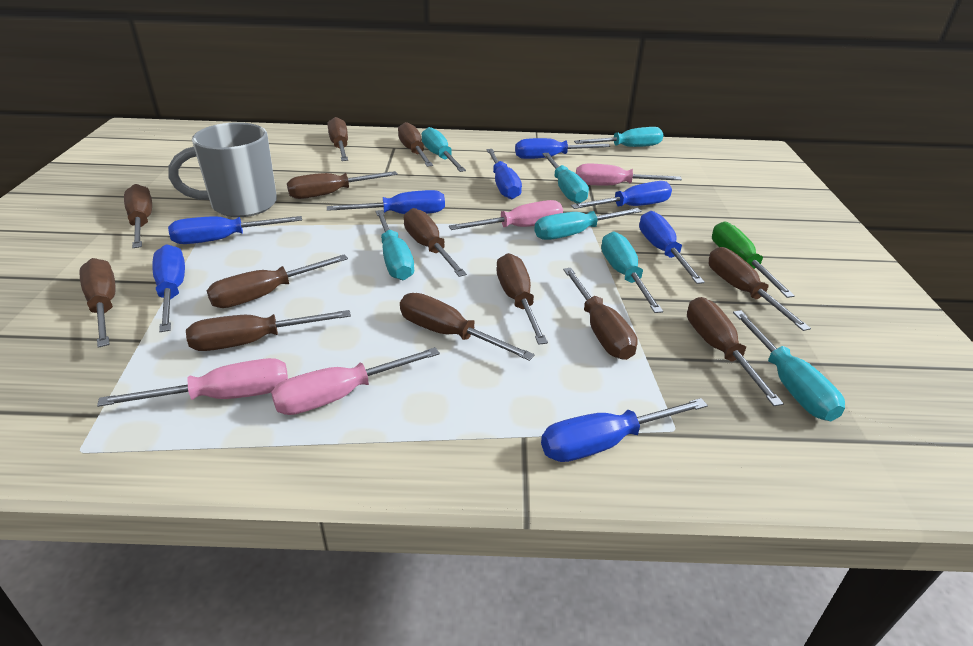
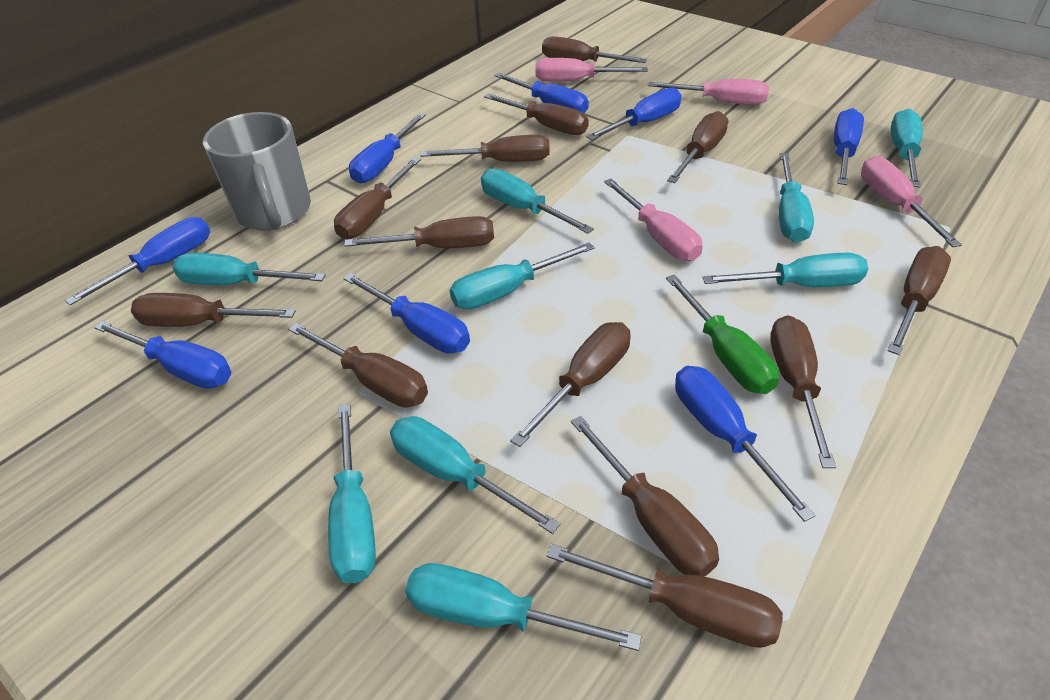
turquoise screwdriver: 7 -> 9

